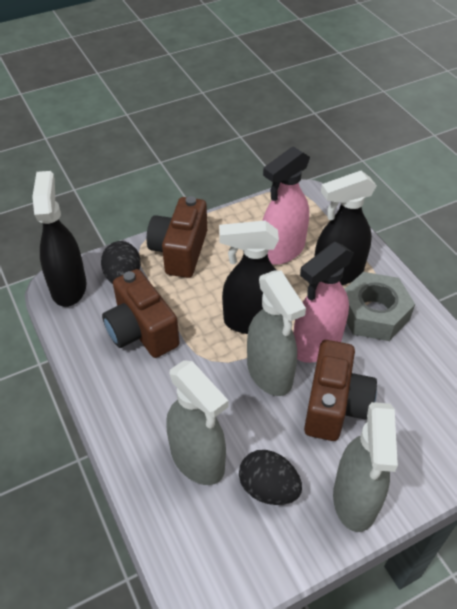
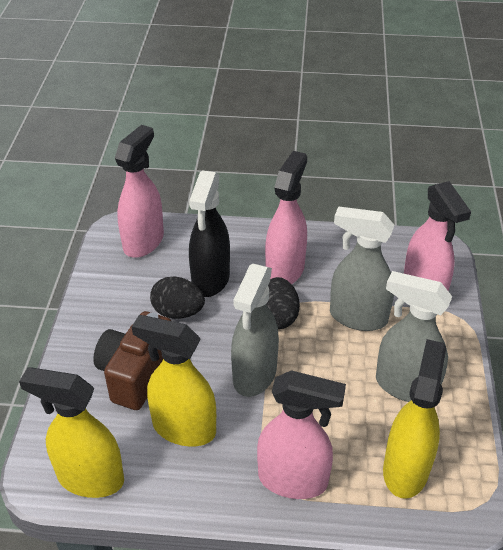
black spray bottle: 3 -> 1
brown camera: 3 -> 1
grey nut: 1 -> 0
pink spray bottle: 2 -> 4
yellow spray bottle: 0 -> 3

